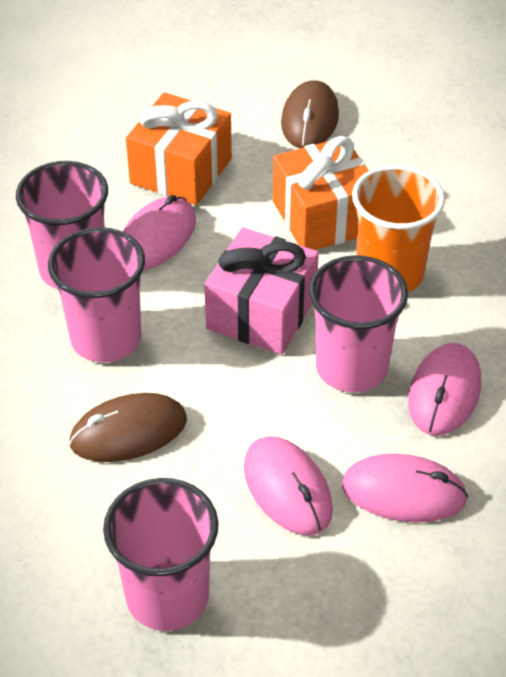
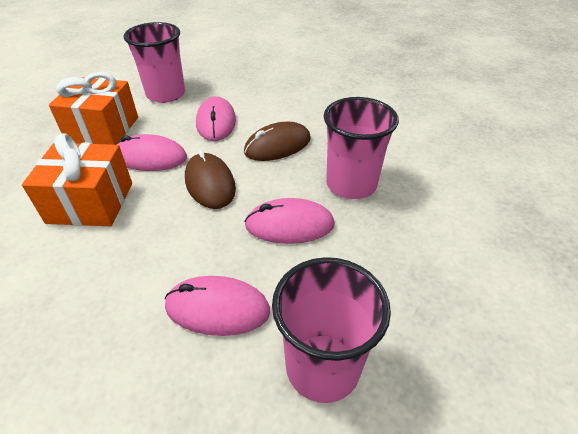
orange cup: 1 -> 0
pink cup: 4 -> 3
pink gift: 1 -> 0

